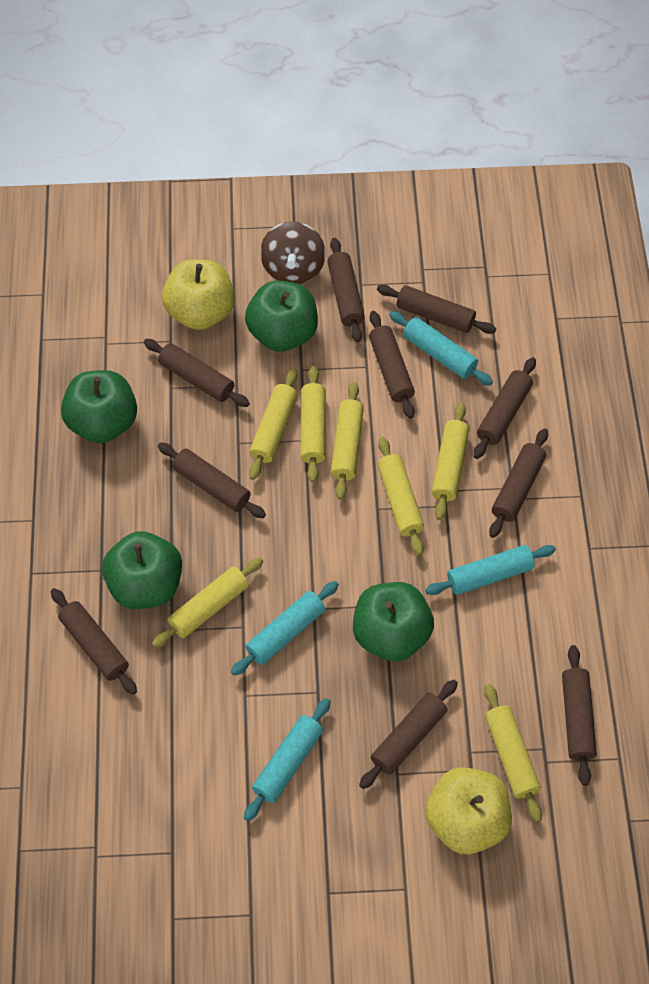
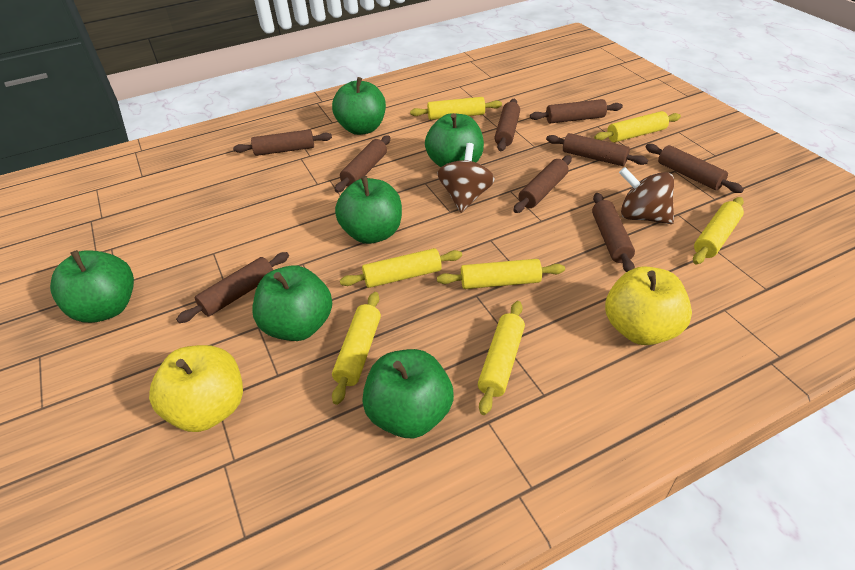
brown rolling pin: 10 -> 9
brown spinning top: 1 -> 2
green apple: 4 -> 6
turquoise rolling pin: 4 -> 0

